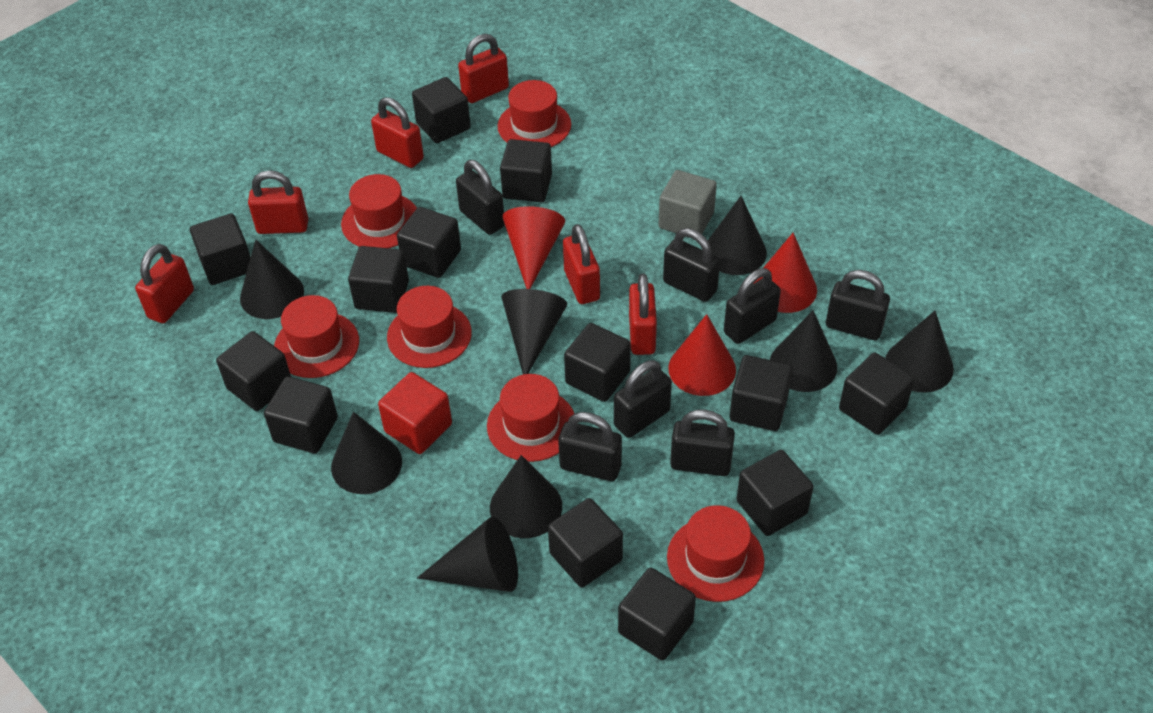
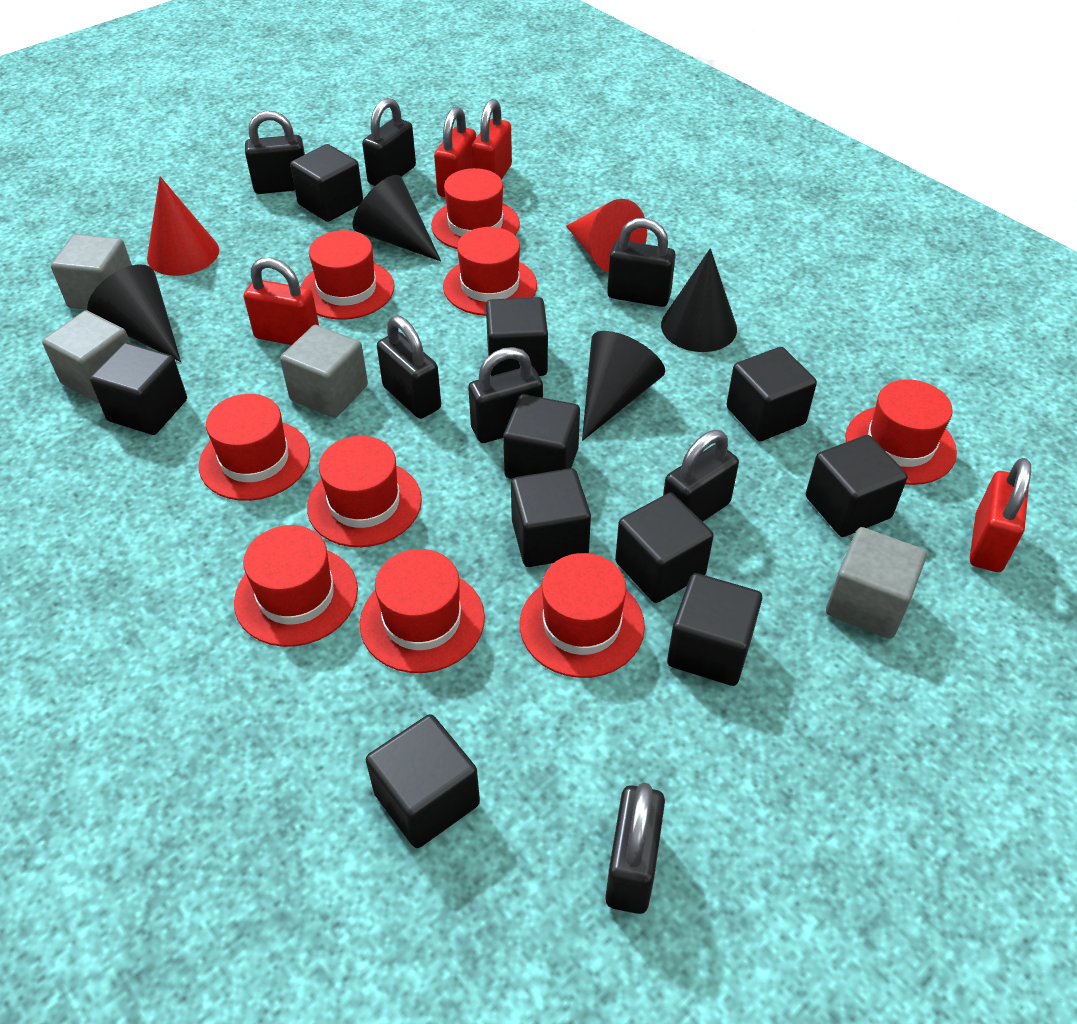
black cone: 8 -> 4
black cube: 13 -> 10
grey cube: 1 -> 4
red cone: 3 -> 2
red cube: 1 -> 0
red hat: 6 -> 9
red padlock: 6 -> 4

